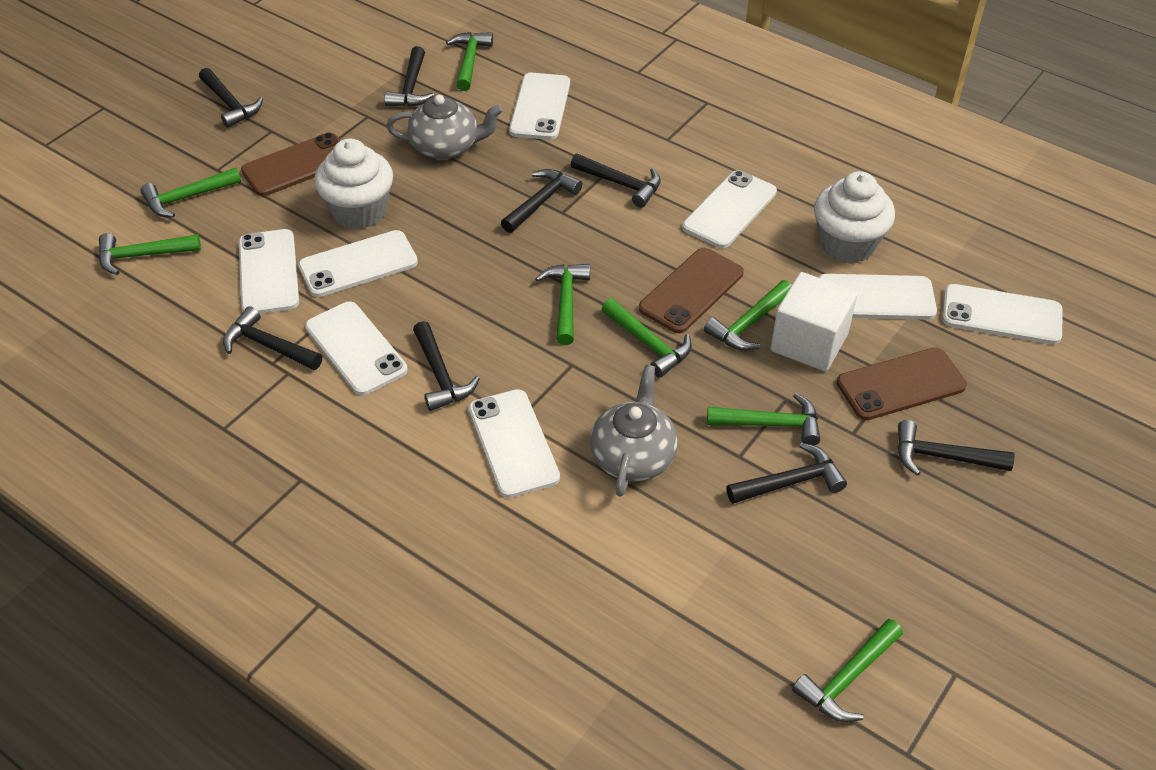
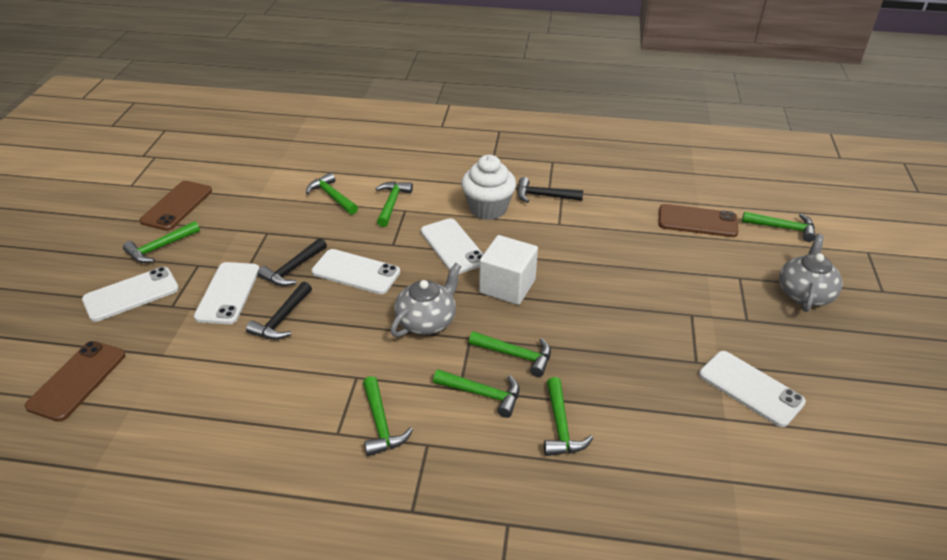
black hammer: 8 -> 3
white cupcake: 2 -> 1
white phone: 8 -> 5

